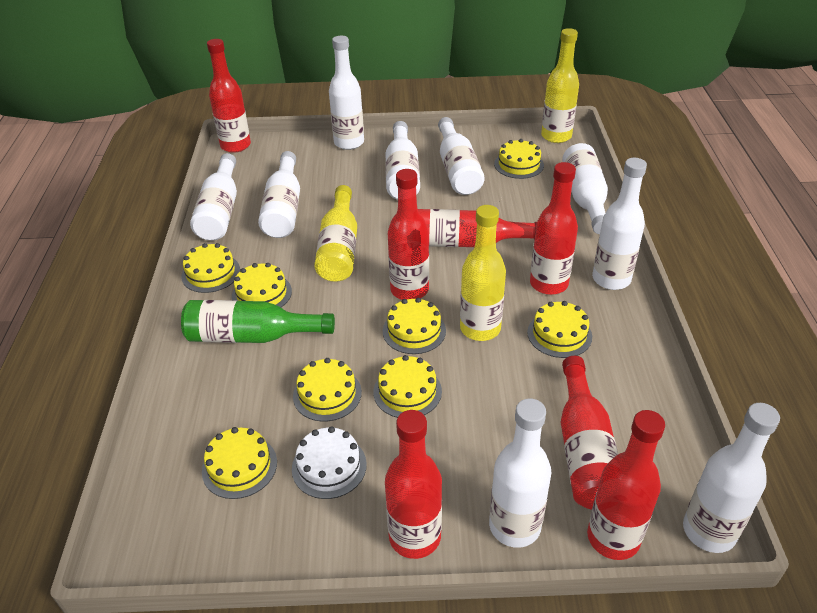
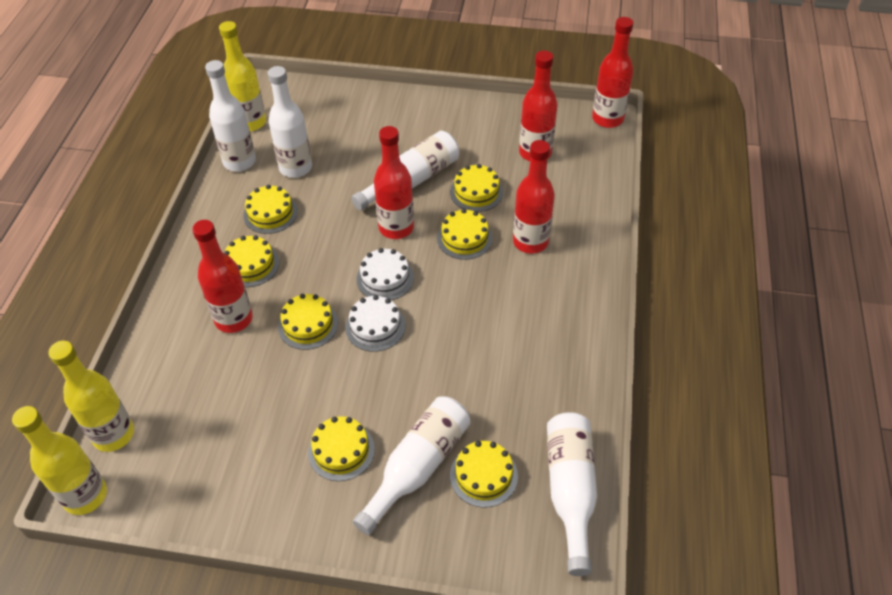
green bottle: 1 -> 0
red bottle: 7 -> 5
white bottle: 9 -> 5
white cake: 1 -> 2
yellow cake: 8 -> 7

